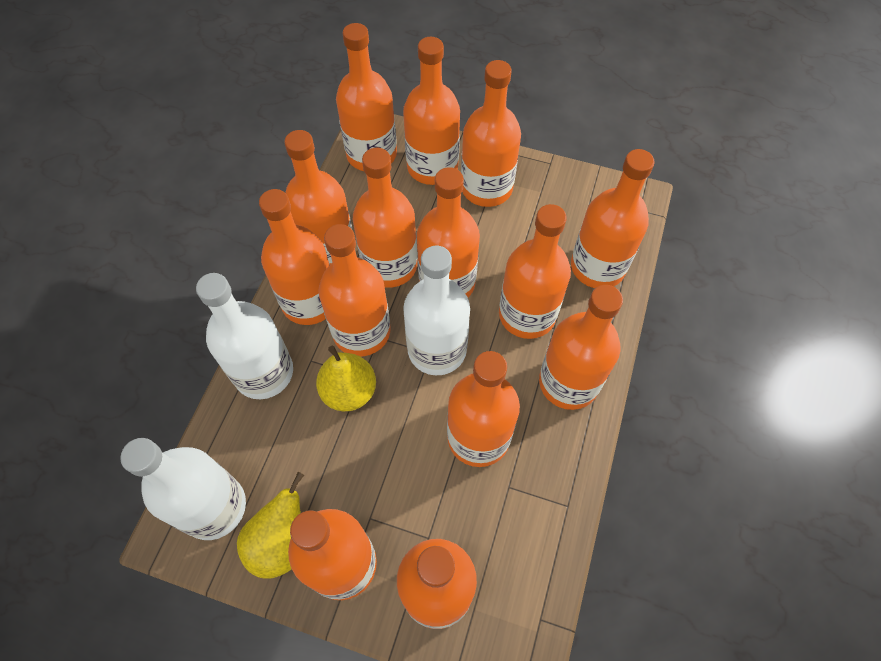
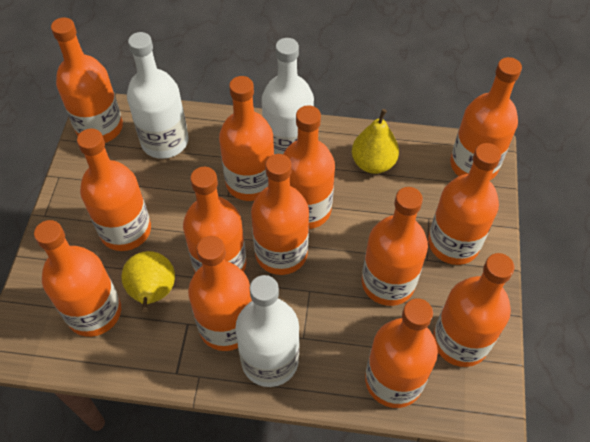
orange bottle: 14 -> 13

